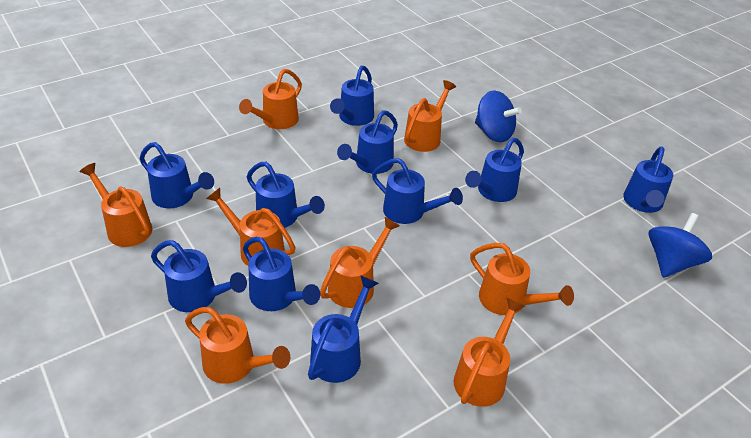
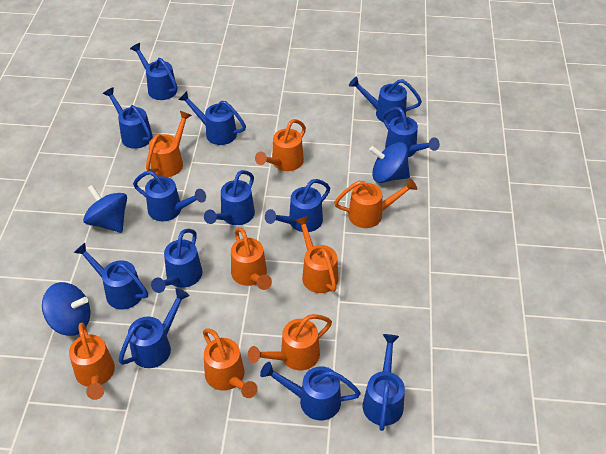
blue spinning top: 2 -> 3
blue watering can: 10 -> 13

